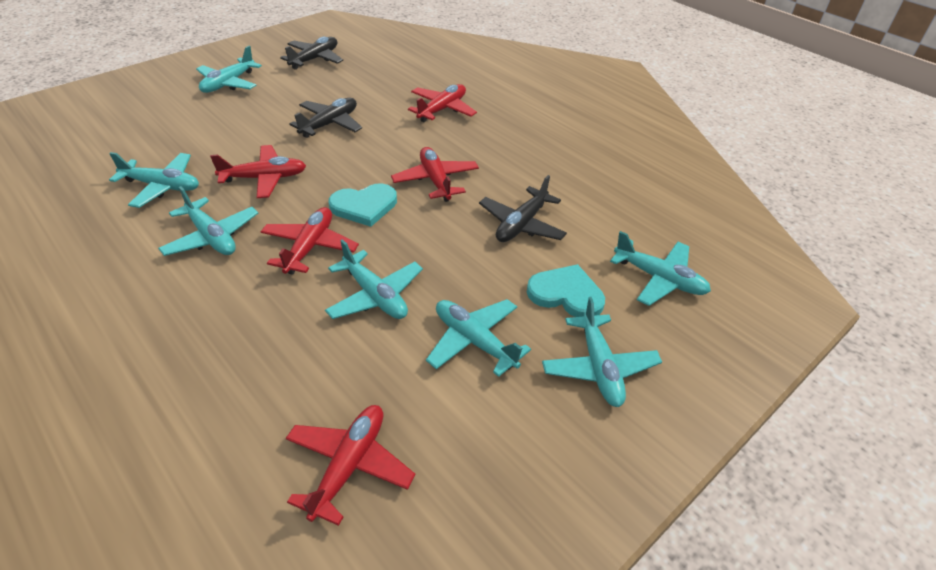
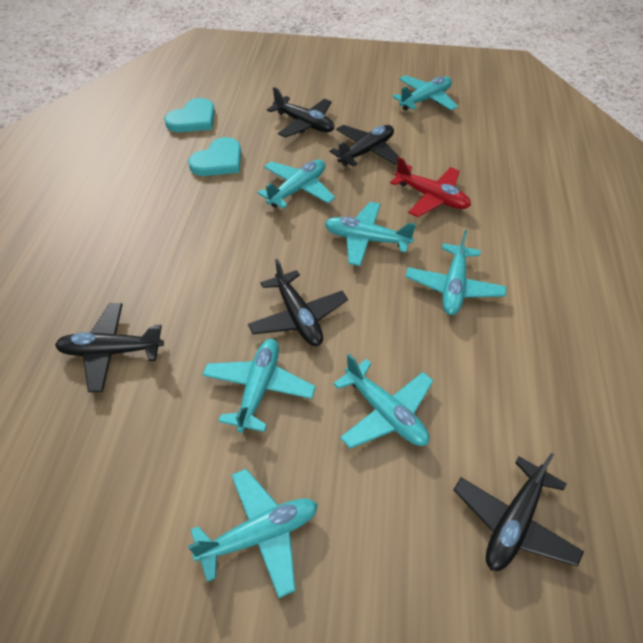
black plane: 3 -> 5
red plane: 5 -> 1

